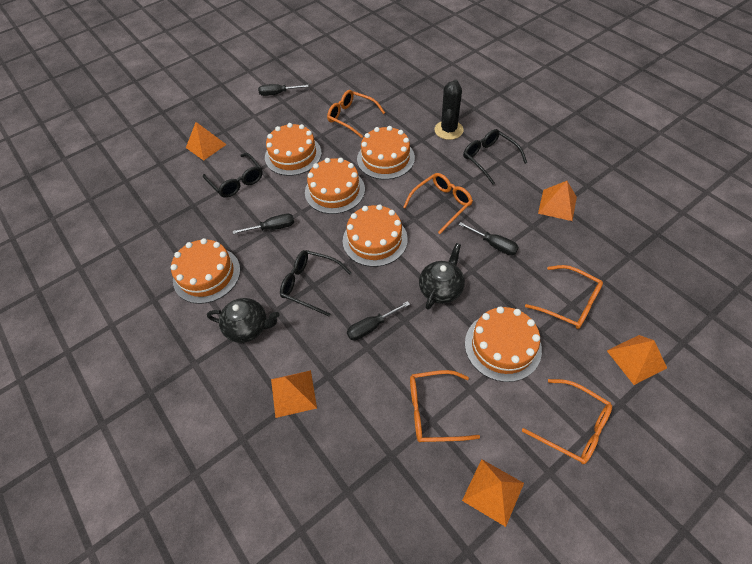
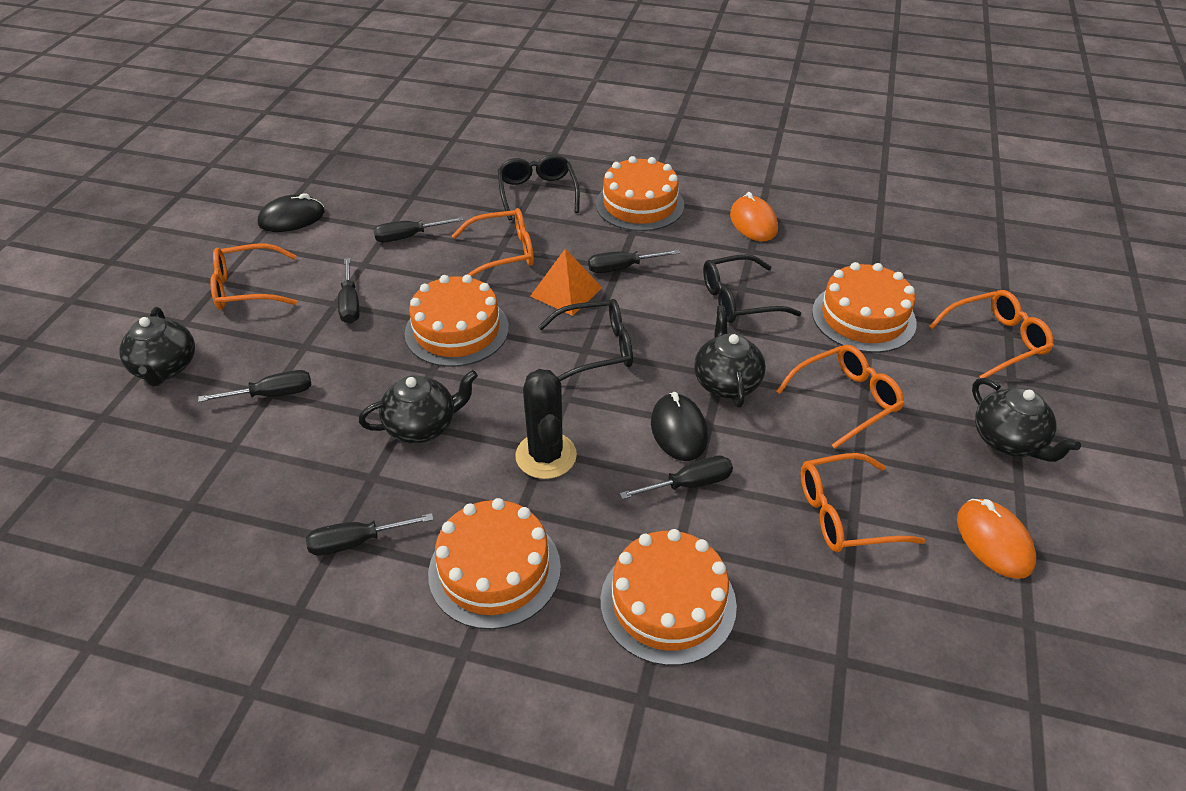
black mouse: 0 -> 2
black screwdriver: 4 -> 6
black teapot: 2 -> 4
orange cake: 6 -> 5
orange mouse: 0 -> 2
orange pyramid: 5 -> 1

